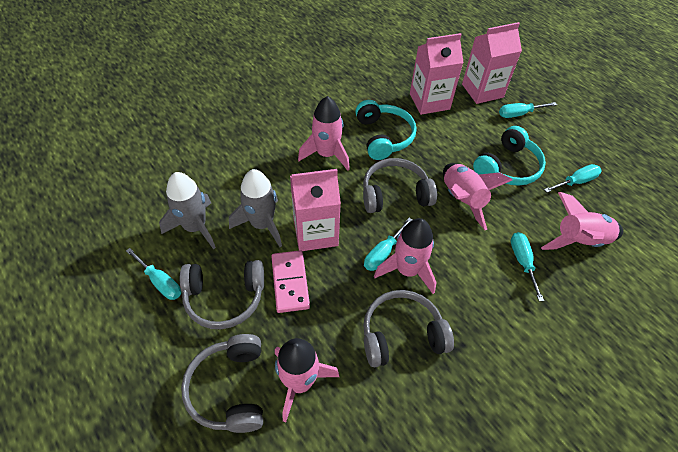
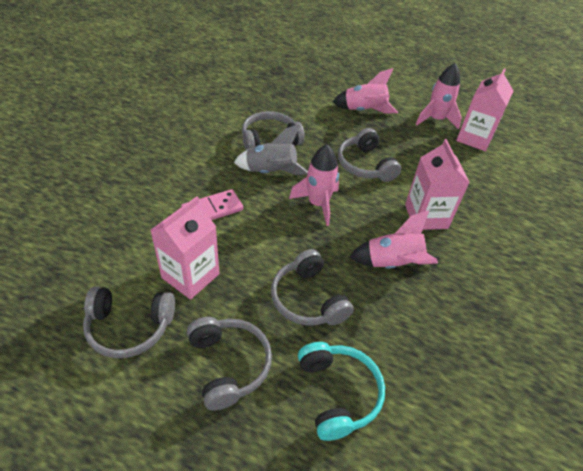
grey headphones: 4 -> 5
grey rocket: 2 -> 1
pink rocket: 5 -> 4
turquoise headphones: 2 -> 1
turquoise screwdriver: 5 -> 0

